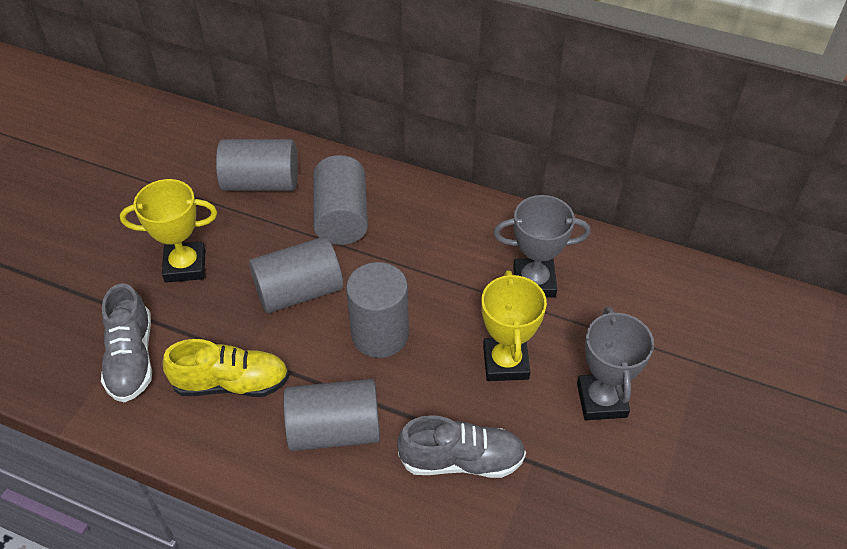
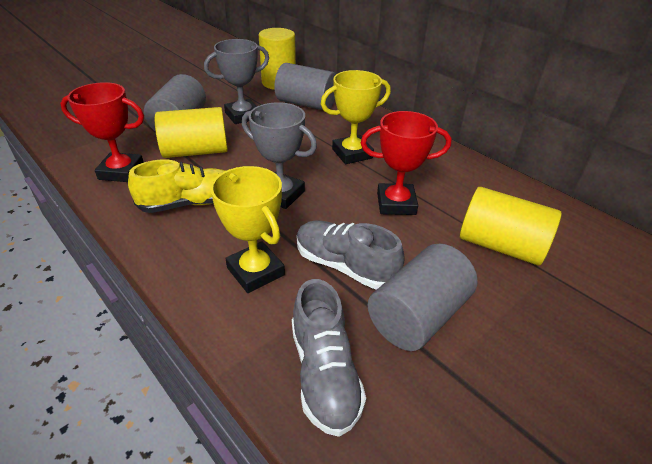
grey cylinder: 5 -> 3
red trophy: 0 -> 2
yellow cylinder: 0 -> 3

